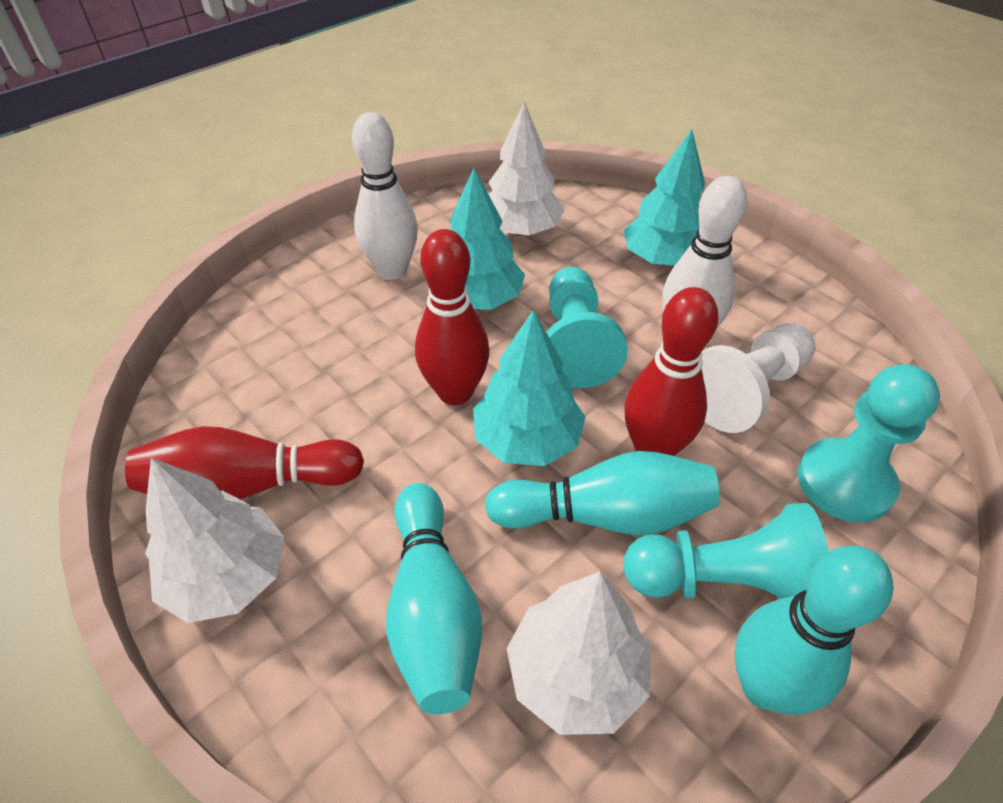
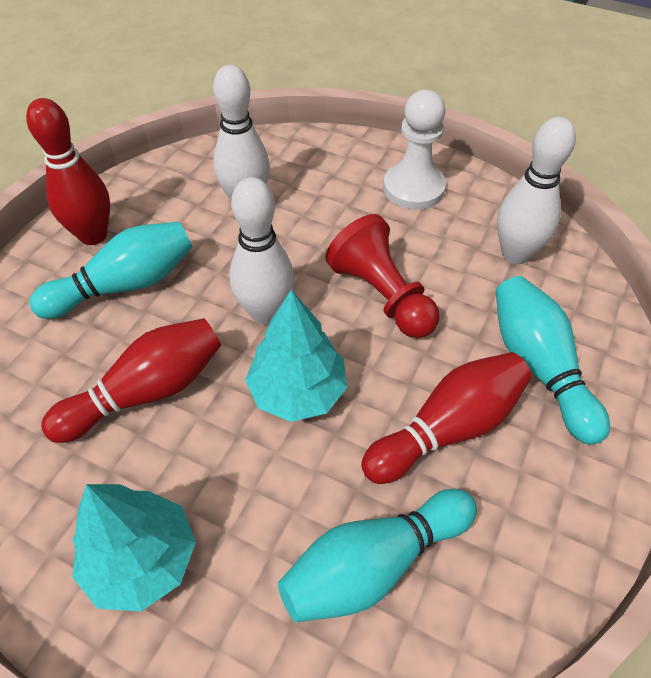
red pawn: 0 -> 1
turquoise pawn: 3 -> 0
turquoise tree: 3 -> 2
white bowling pin: 2 -> 3
white tree: 3 -> 0

